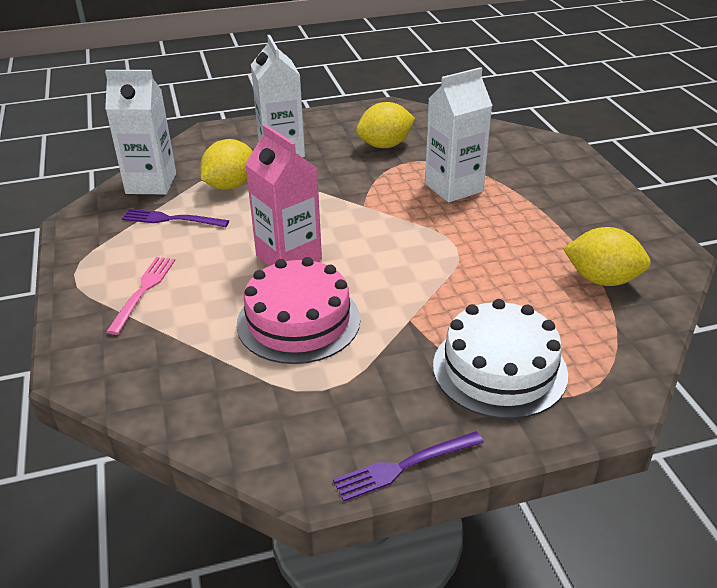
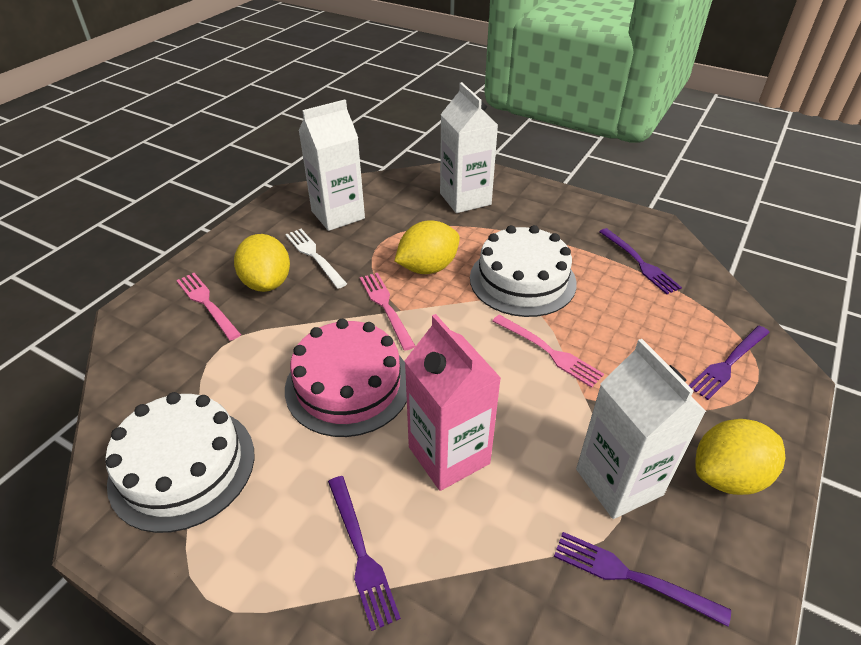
pink fork: 1 -> 3
purple fork: 2 -> 4
white cake: 1 -> 2
white fork: 0 -> 1

